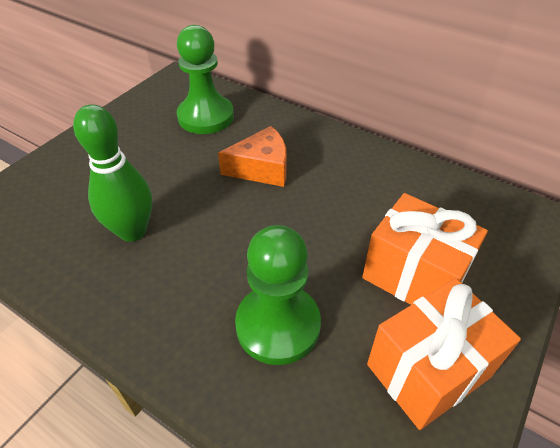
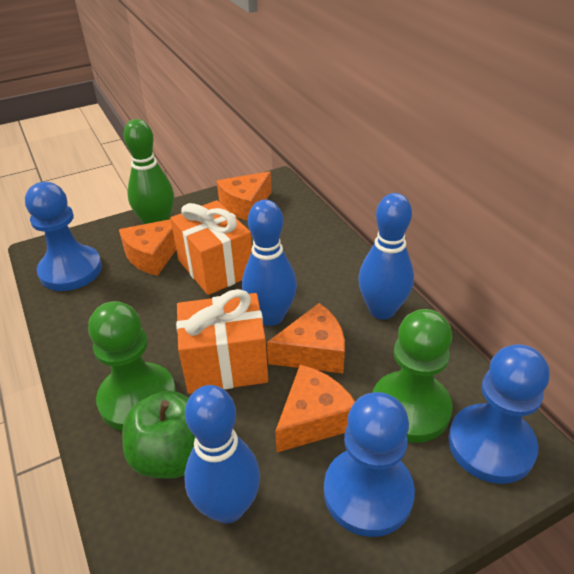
blue bowling pin: 0 -> 3
blue pawn: 0 -> 3
green apple: 0 -> 1
orange cheese: 1 -> 4

